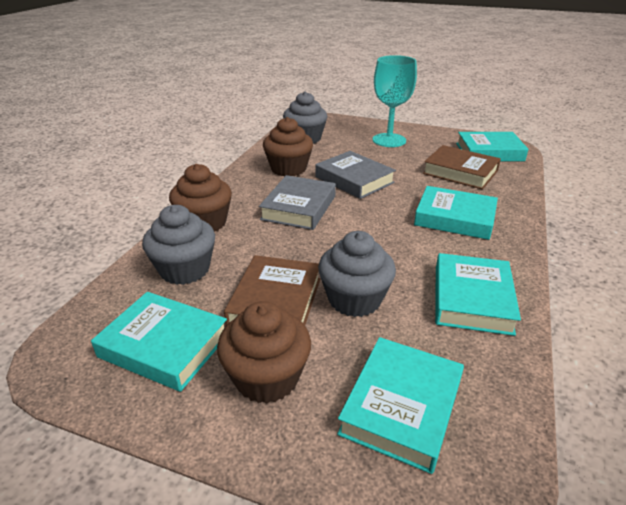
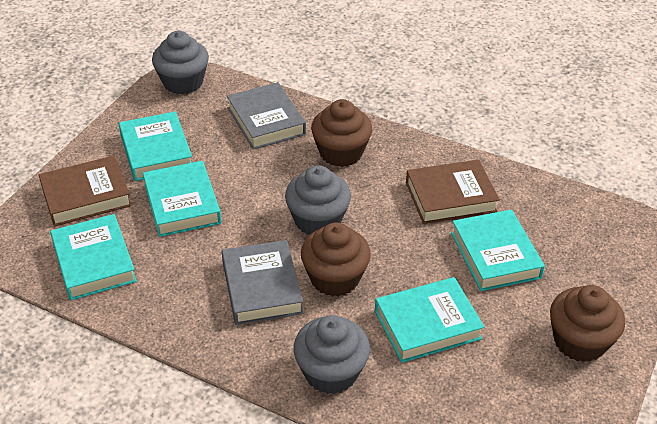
turquoise goblet: 1 -> 0

